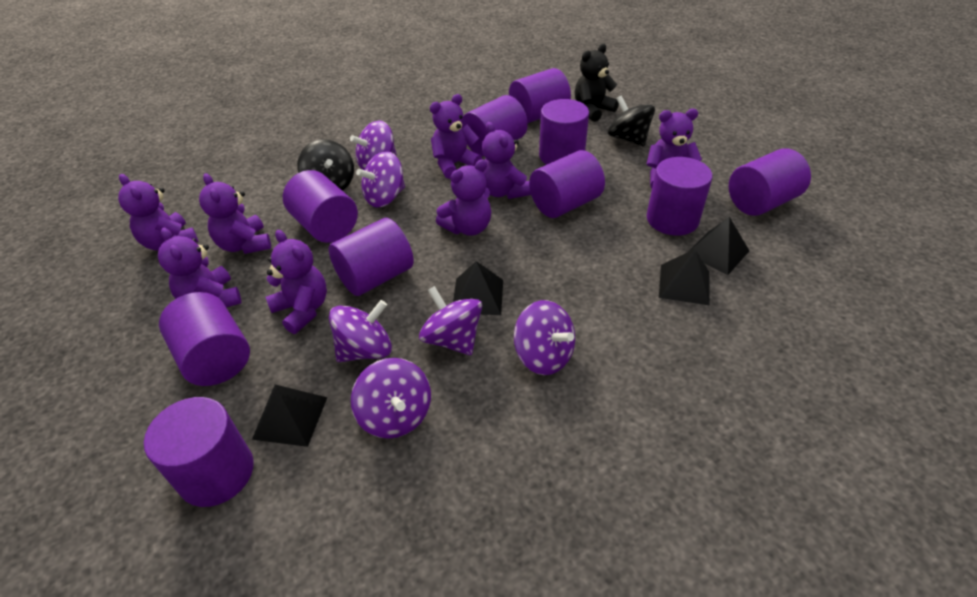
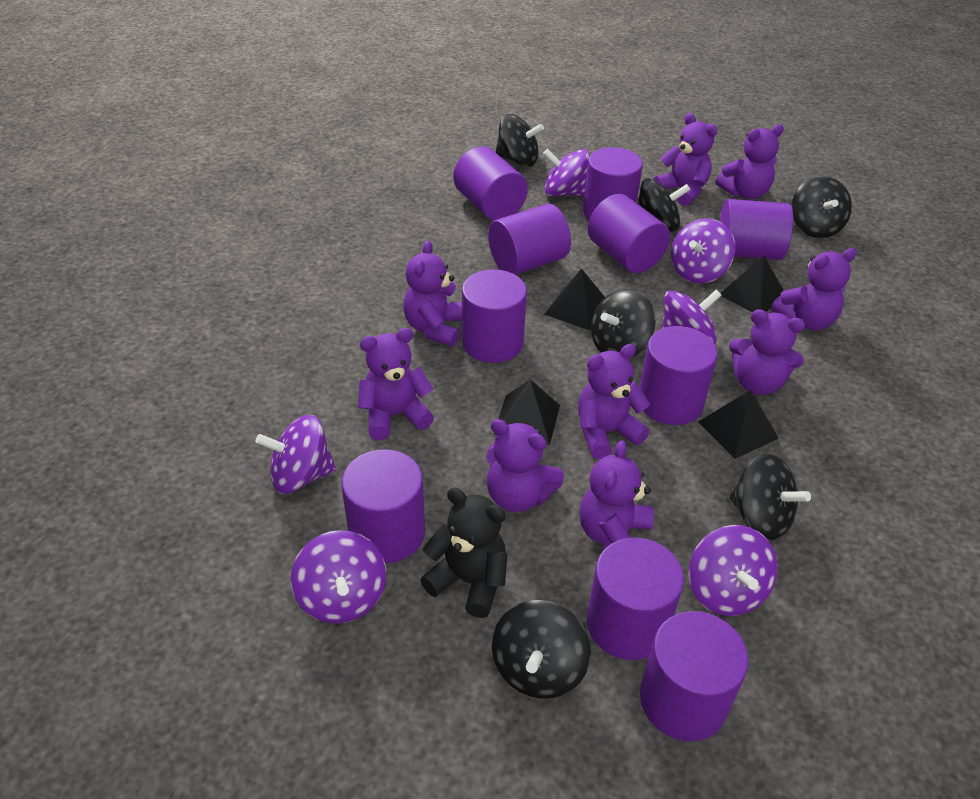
black spinning top: 2 -> 6
purple teddy bear: 8 -> 9

